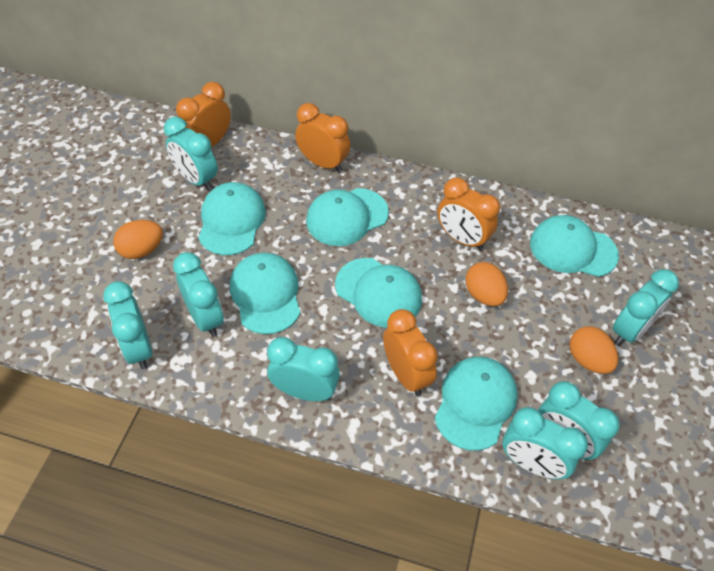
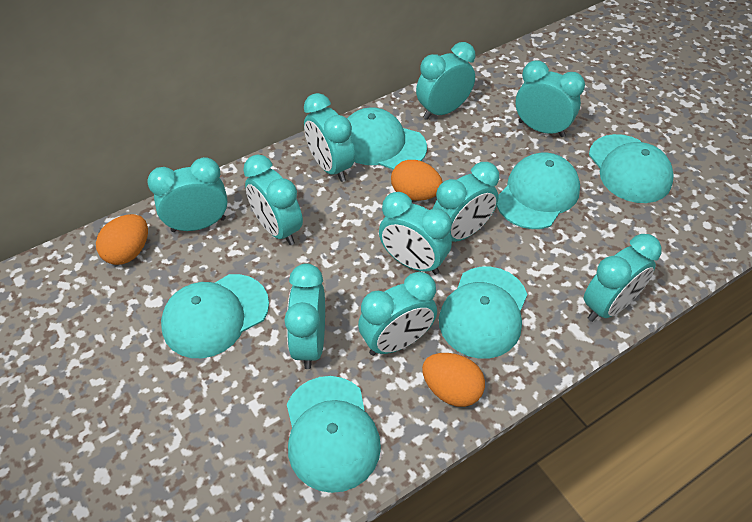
orange clock: 4 -> 0
turquoise clock: 7 -> 10

